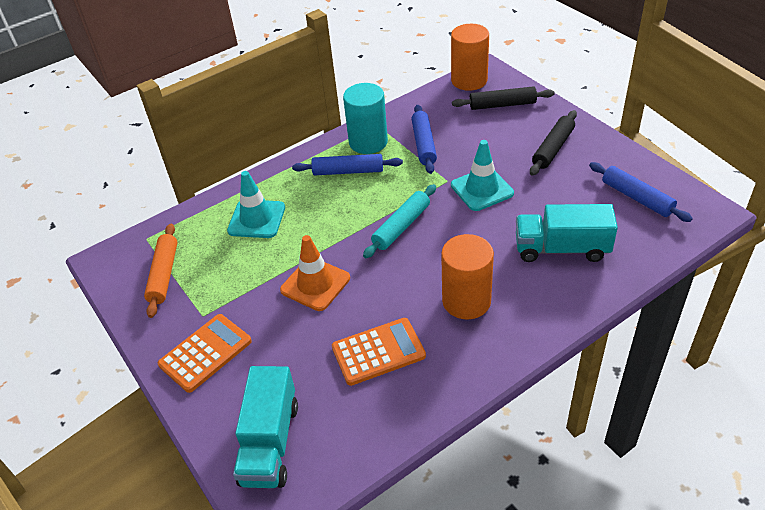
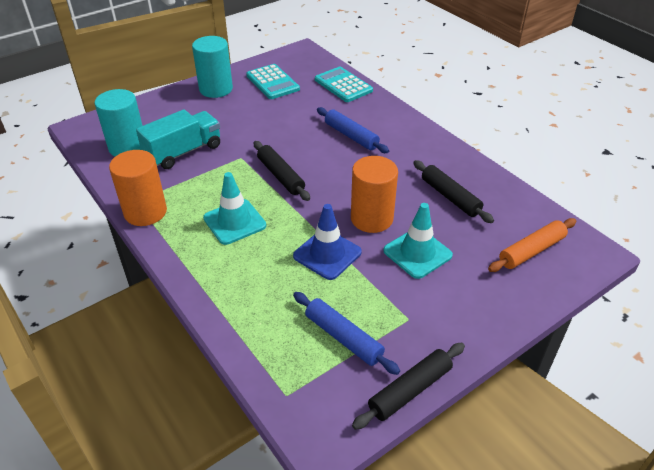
black rolling pin: 2 -> 3
blue rolling pin: 3 -> 2
blue traffic cone: 0 -> 1
orange calculator: 2 -> 0
orange traffic cone: 1 -> 0
turquoise calculator: 0 -> 2
turquoise cylinder: 1 -> 2
turquoise rolling pin: 1 -> 0
turquoise truck: 2 -> 1

